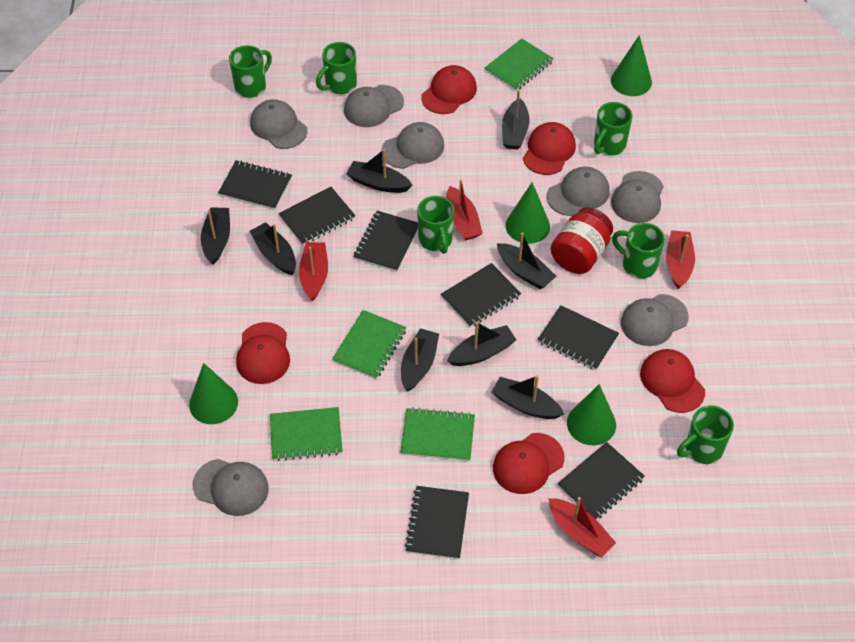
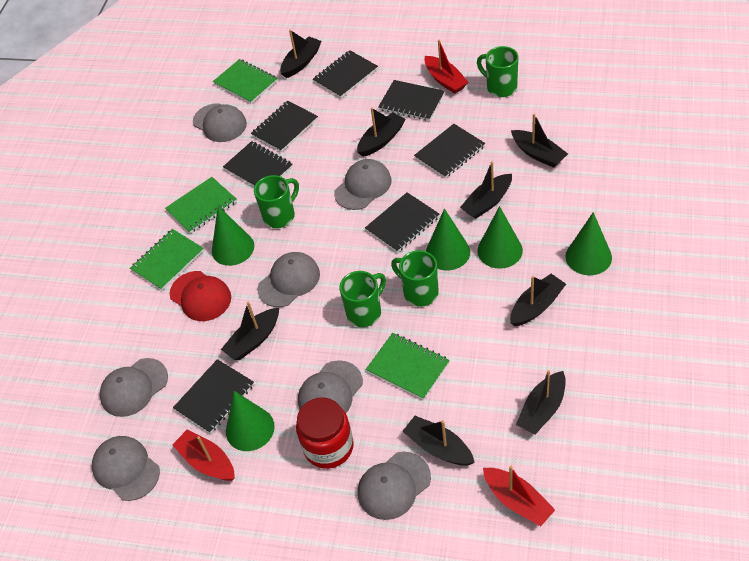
green cone: 4 -> 5
green mug: 6 -> 4
red boat: 4 -> 3
red cap: 5 -> 1

